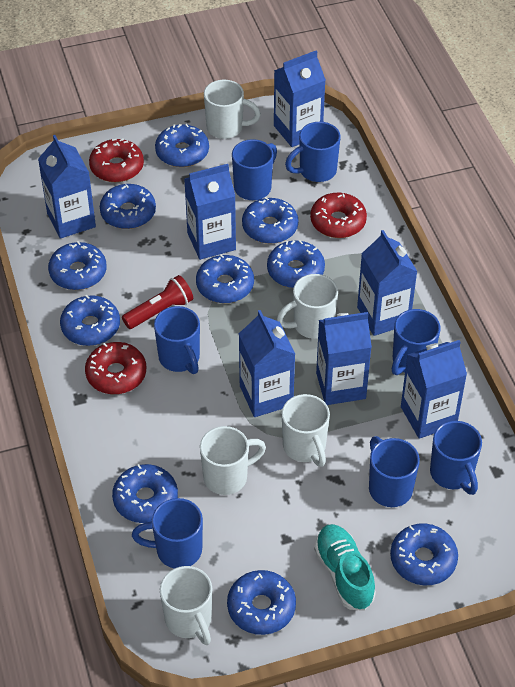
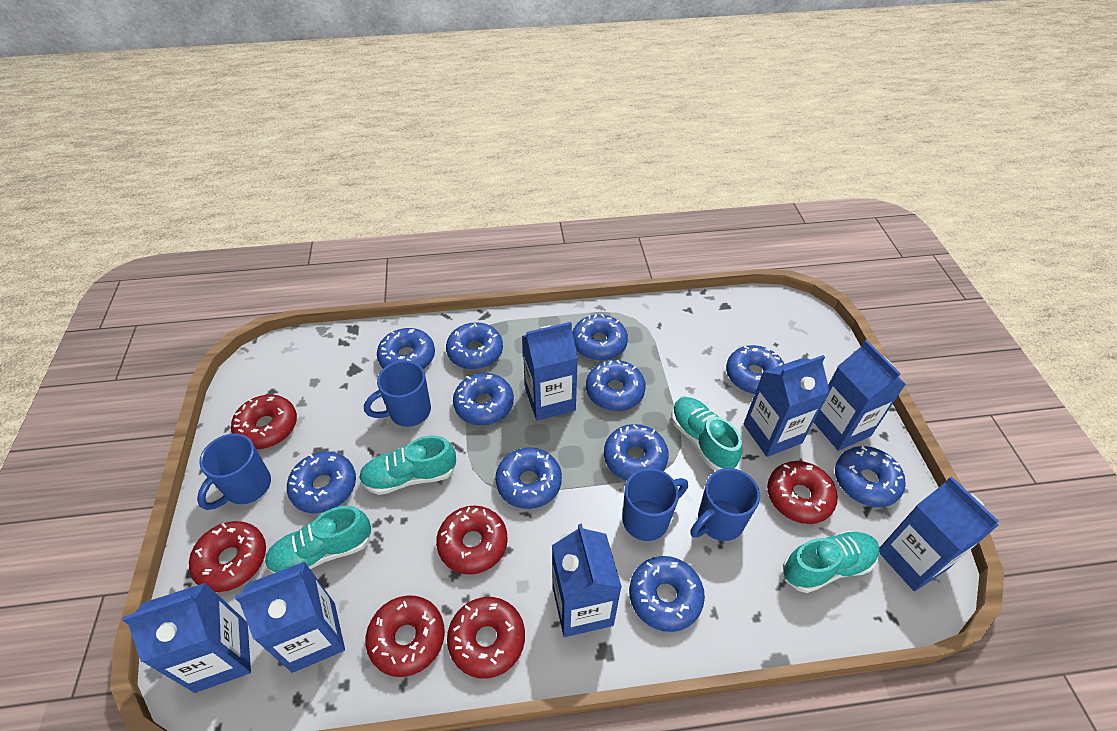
blue donut: 10 -> 11
blue mug: 7 -> 4
red donut: 3 -> 6
red flashlight: 1 -> 0
turquoise shoe: 1 -> 4
white mug: 5 -> 0

